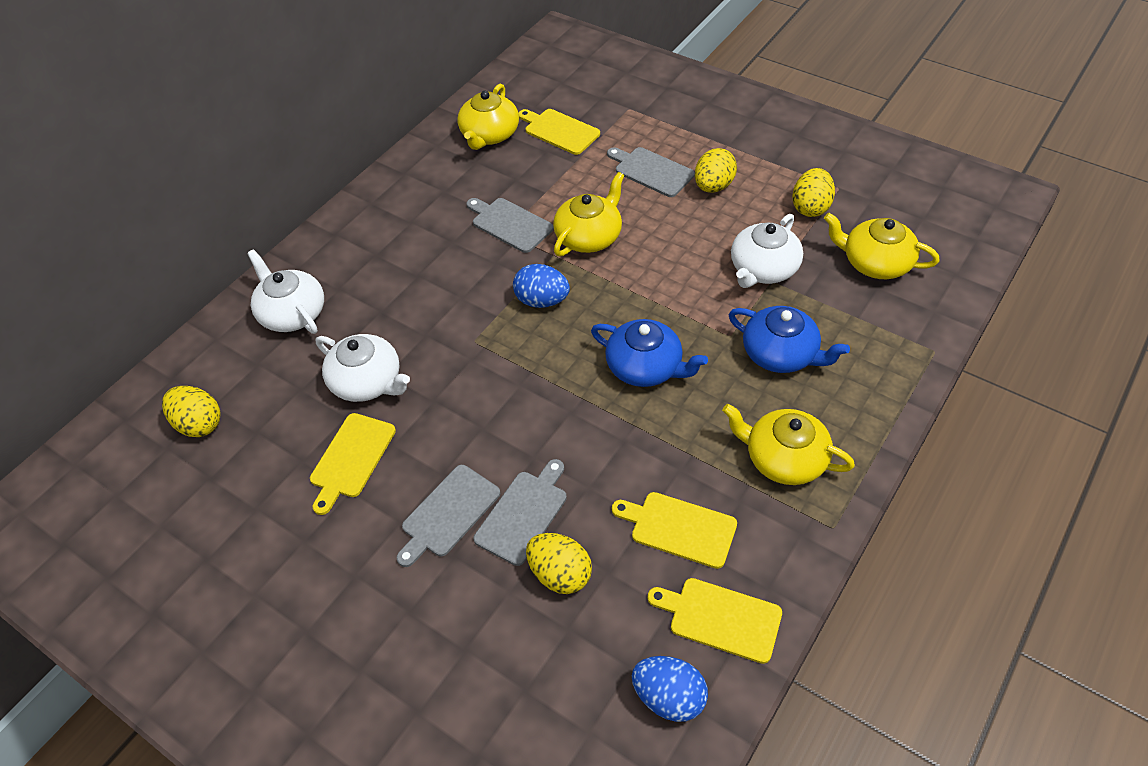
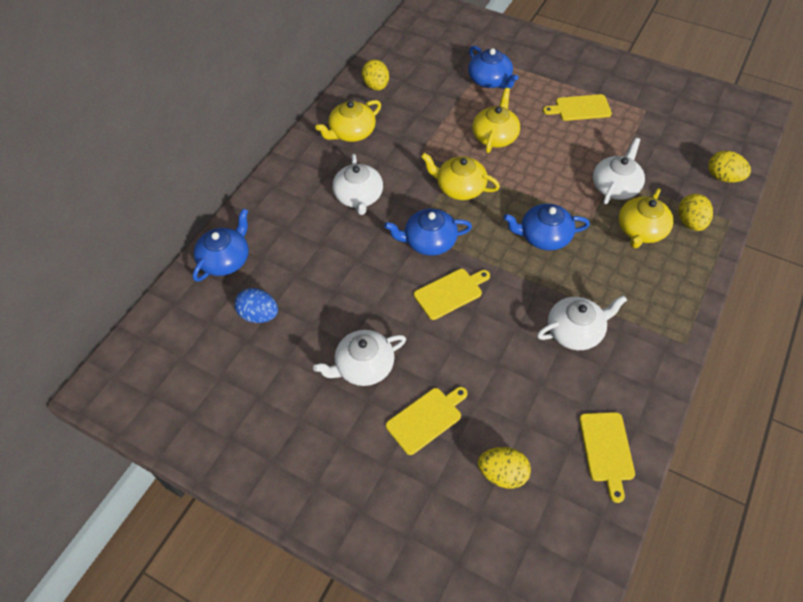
blue egg: 2 -> 1
blue teapot: 2 -> 4
grey cutting board: 4 -> 0
white teapot: 3 -> 4

